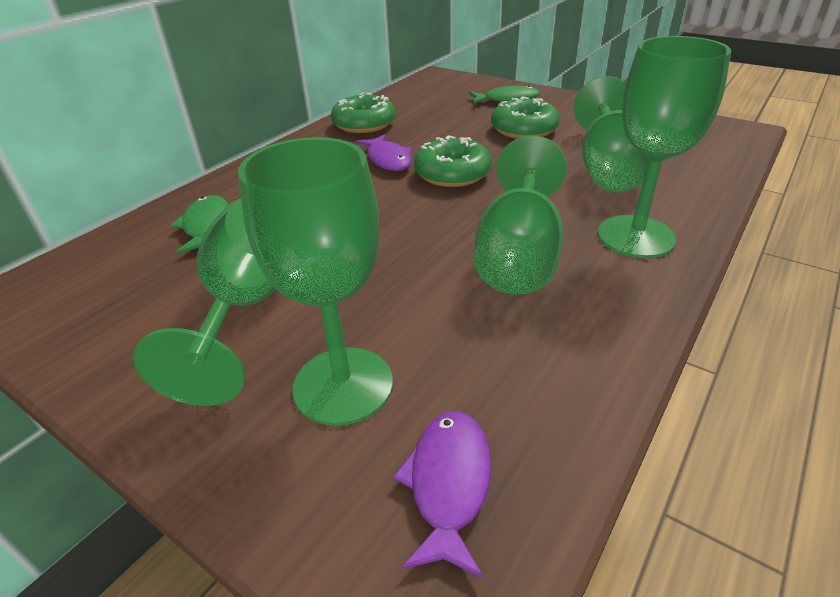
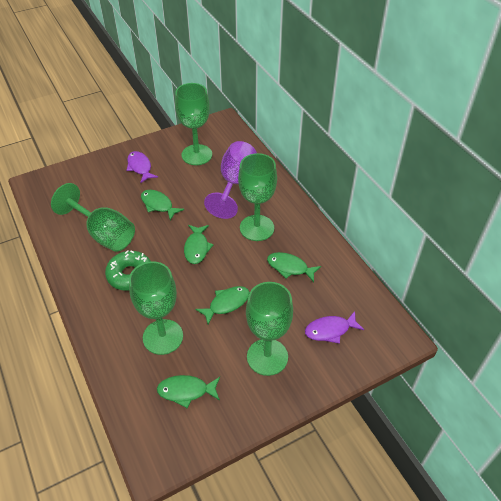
green donut: 3 -> 1
green fish: 2 -> 5
purple goblet: 0 -> 1

